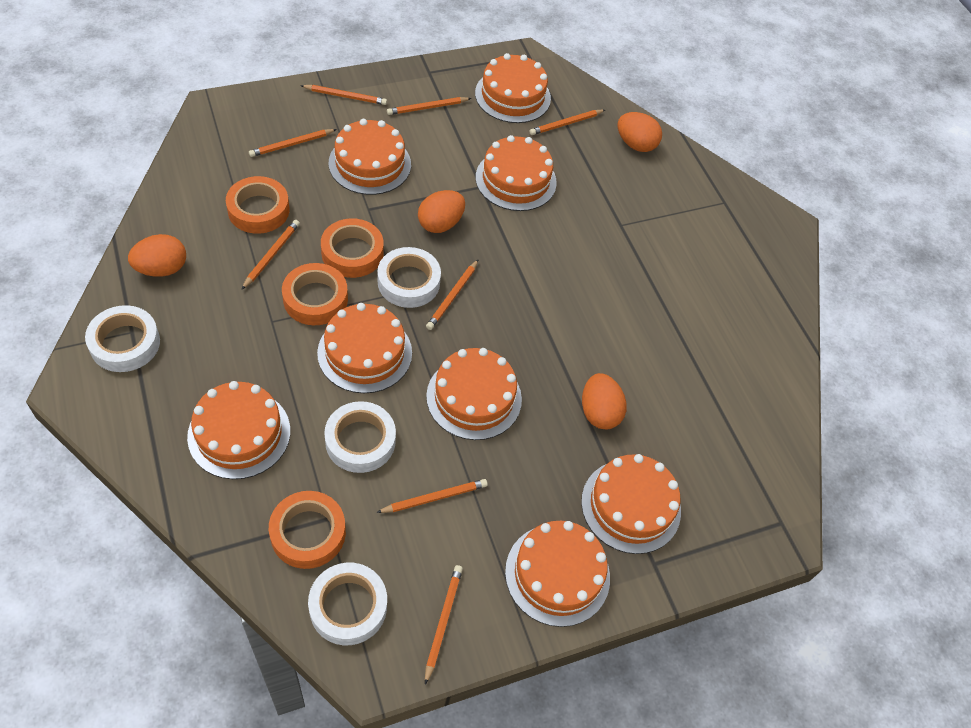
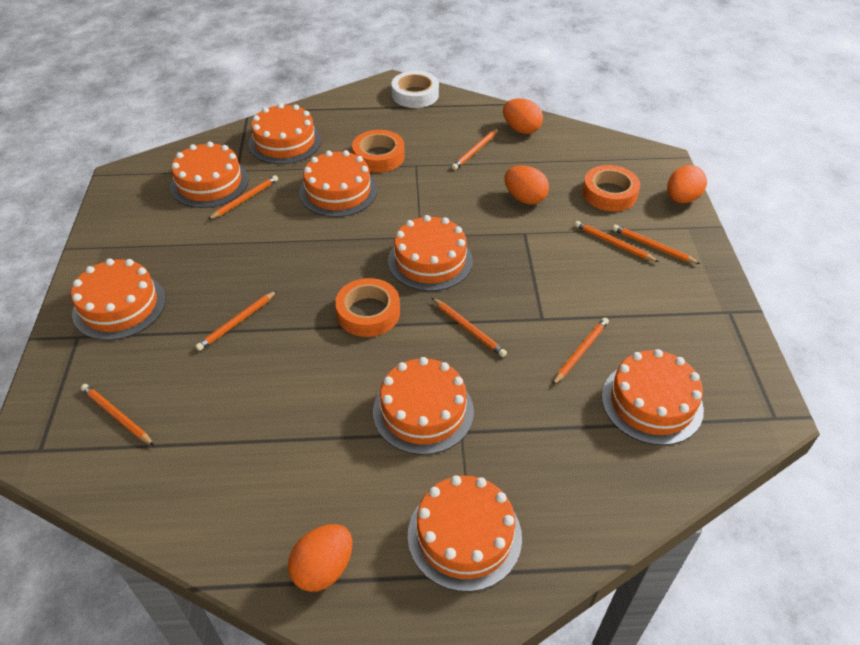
orange tape: 4 -> 3
white tape: 4 -> 1

